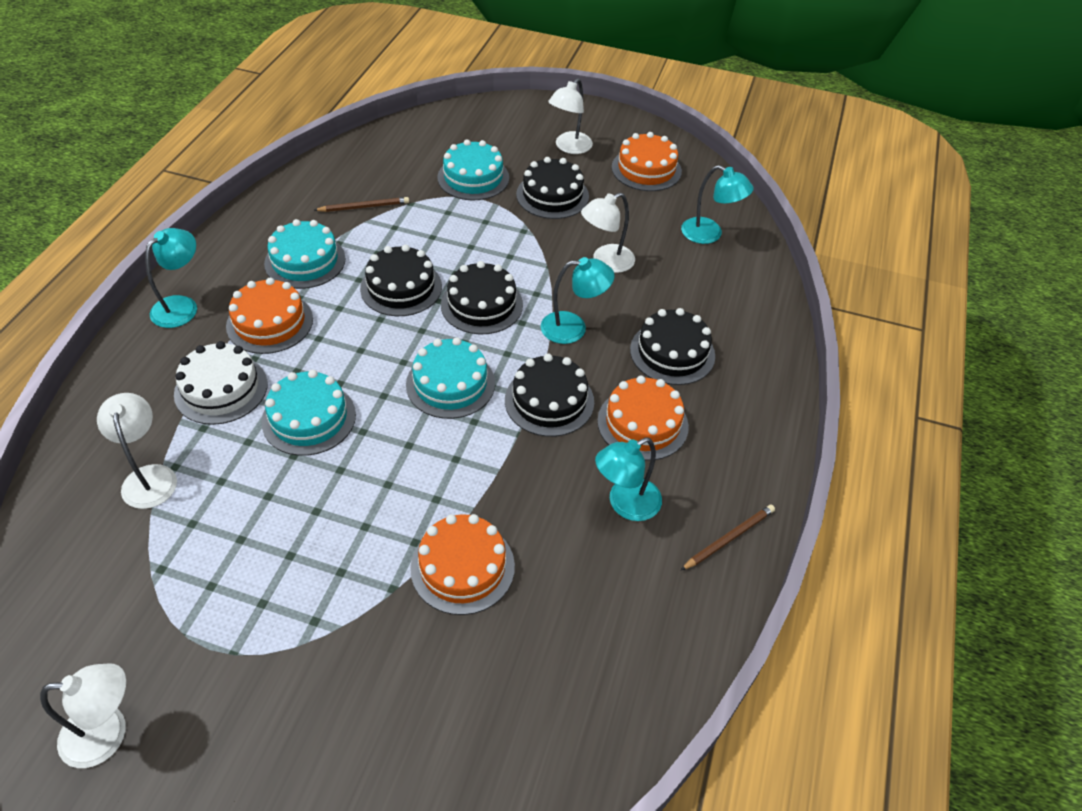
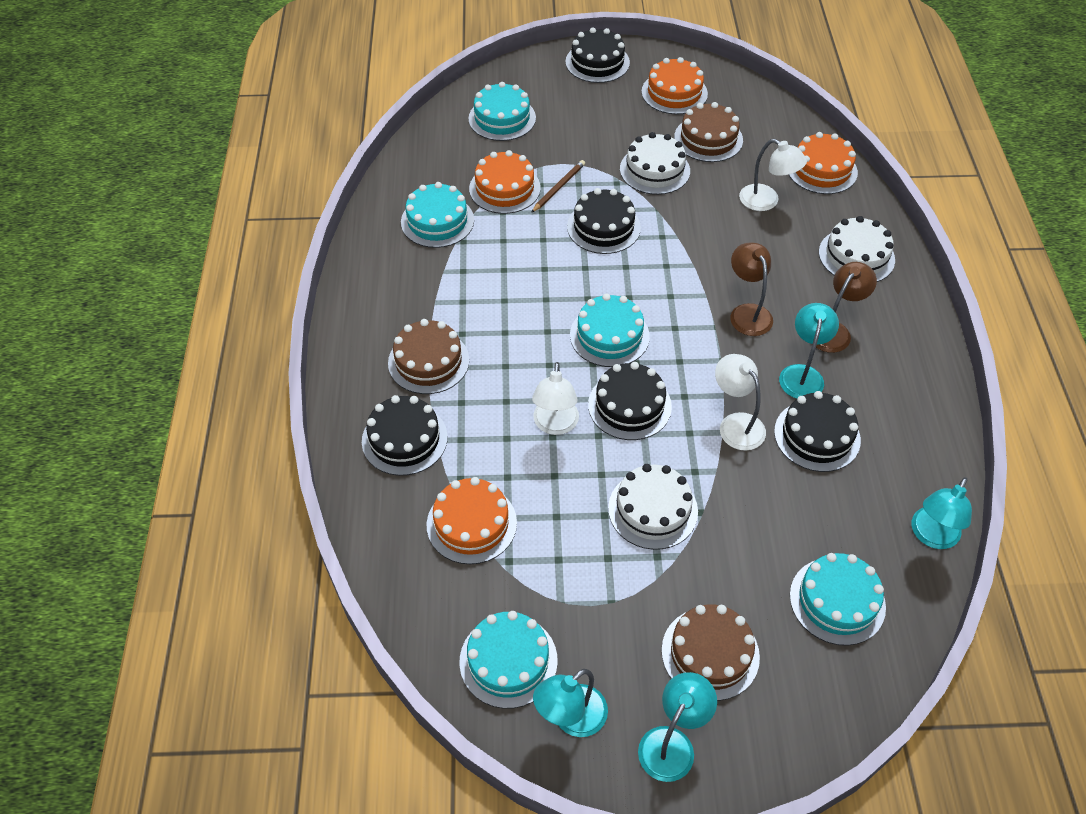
brown cake: 0 -> 3
brown lamp: 0 -> 2
brown pencil: 2 -> 1
turquoise cake: 4 -> 5
white cake: 1 -> 3
white lamp: 4 -> 3

